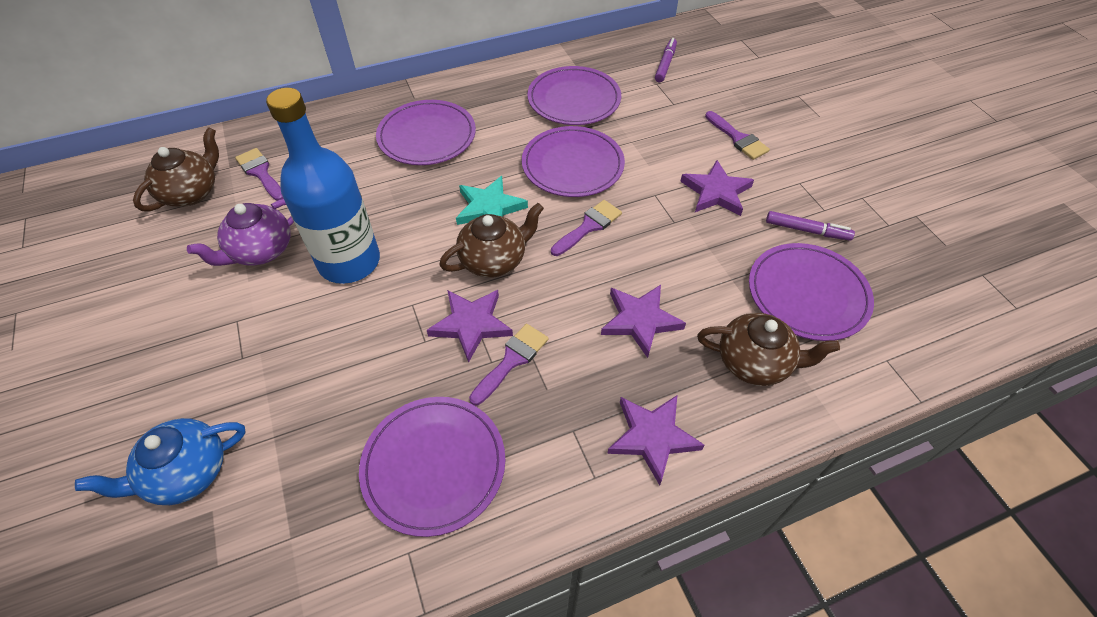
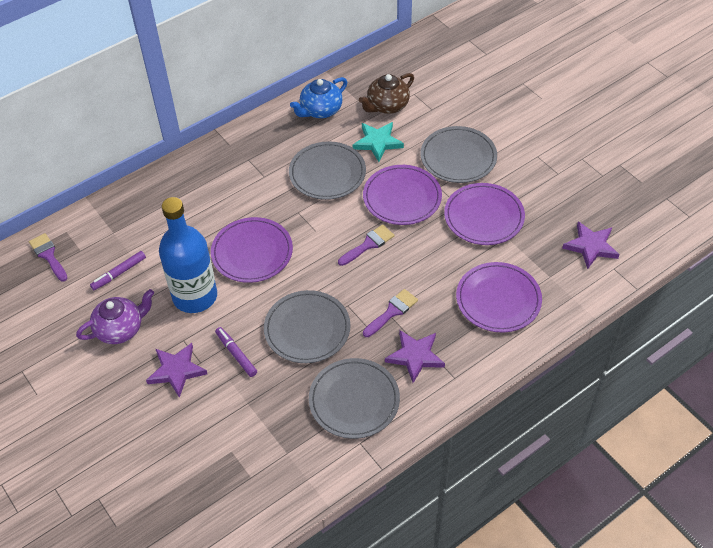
brown teapot: 3 -> 1
grey plate: 0 -> 4
purple brush: 4 -> 3
purple plate: 5 -> 4
purple star: 4 -> 3

